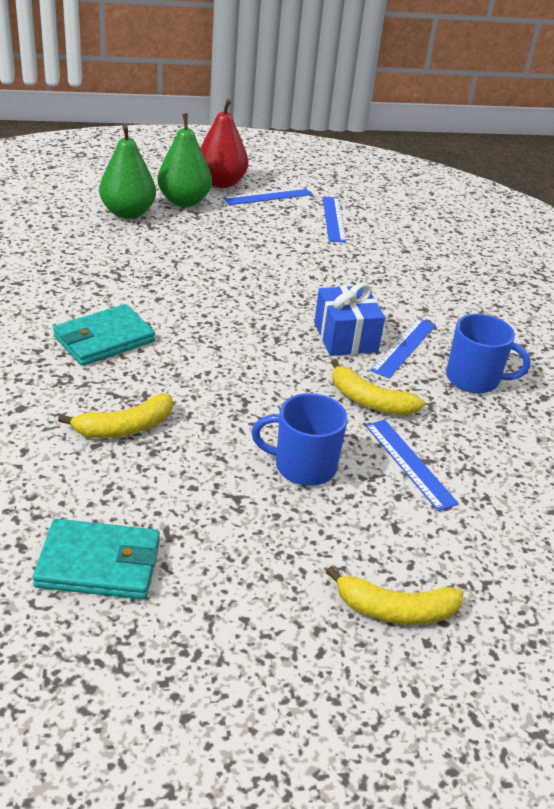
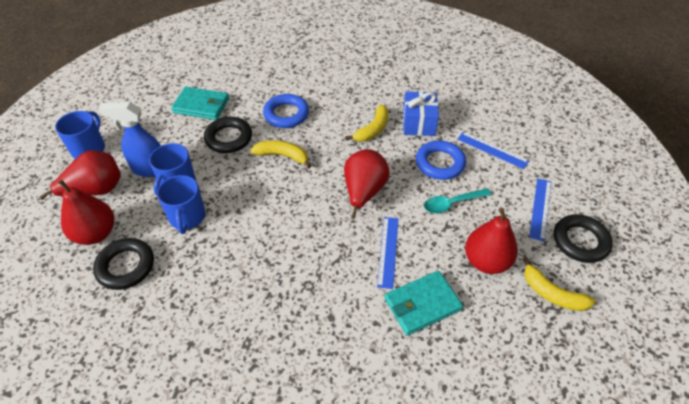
black ring: 0 -> 3
blue mug: 2 -> 3
blue ring: 0 -> 2
blue ruler: 4 -> 3
blue spray bottle: 0 -> 1
green pear: 2 -> 0
red pear: 1 -> 4
turquoise spoon: 0 -> 1

